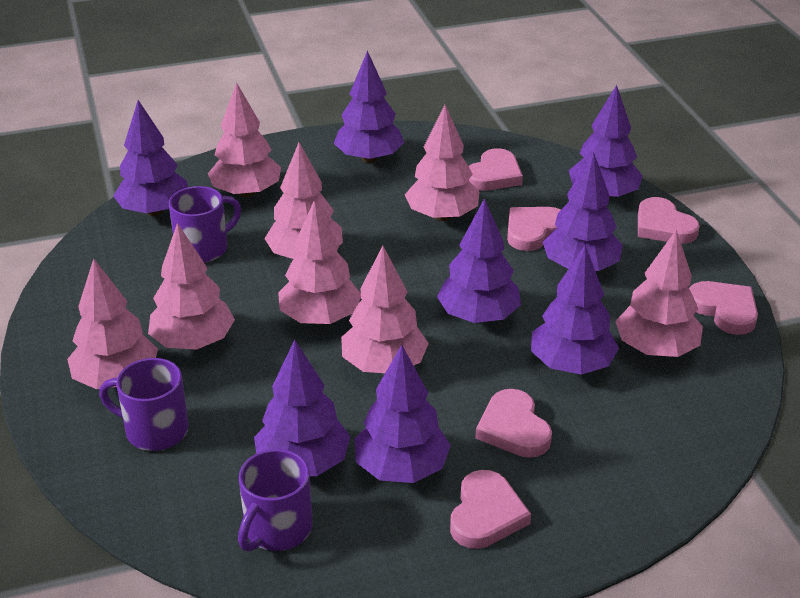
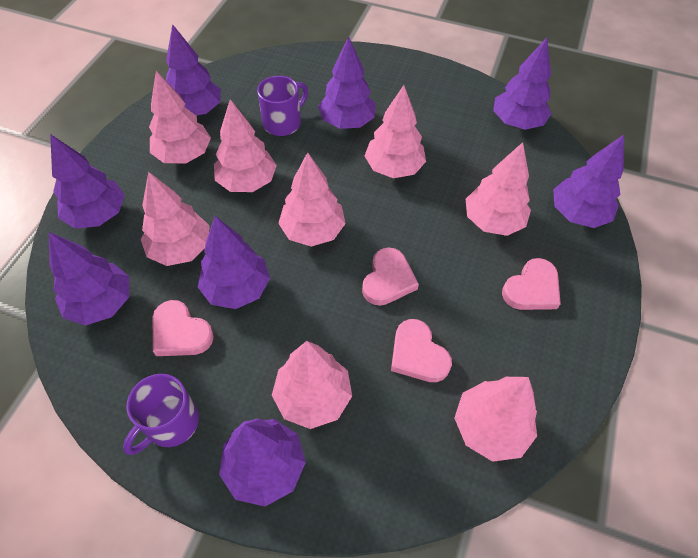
pink heart: 6 -> 4
purple mug: 3 -> 2

